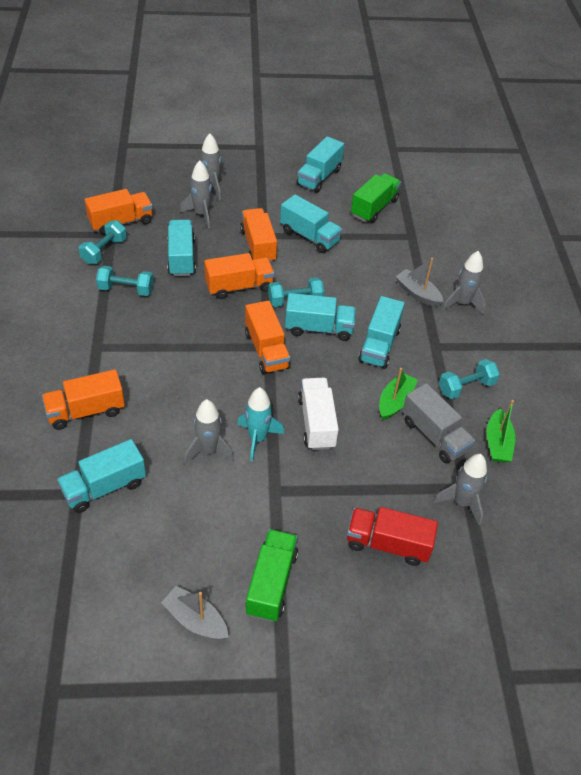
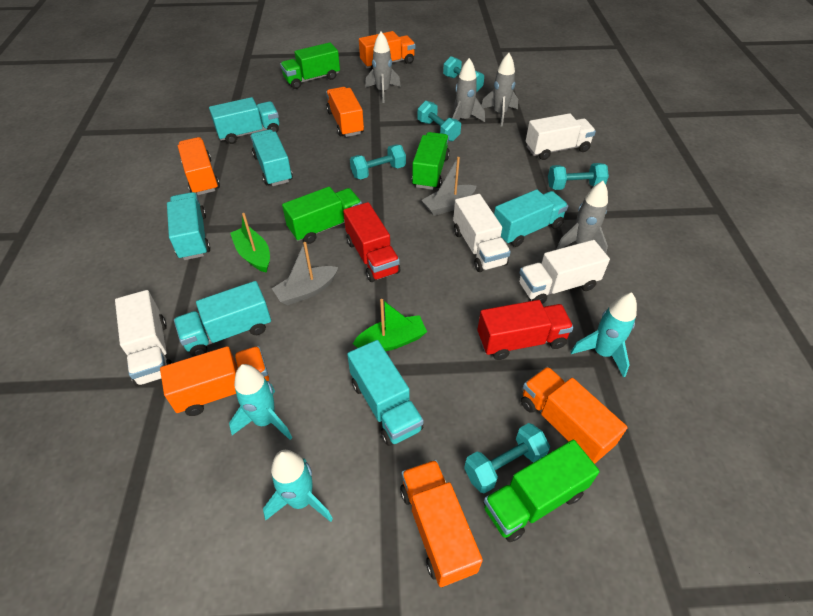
green truck: 2 -> 4
grey rocket: 5 -> 4
grey truck: 1 -> 0
orange truck: 5 -> 6
red truck: 1 -> 2
turquoise dumbbell: 4 -> 5
turquoise rocket: 1 -> 3
white truck: 1 -> 4

